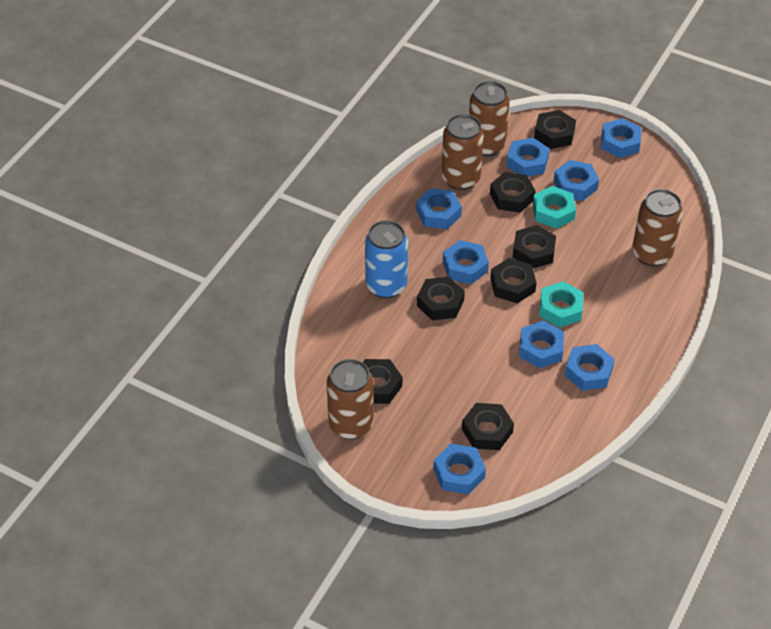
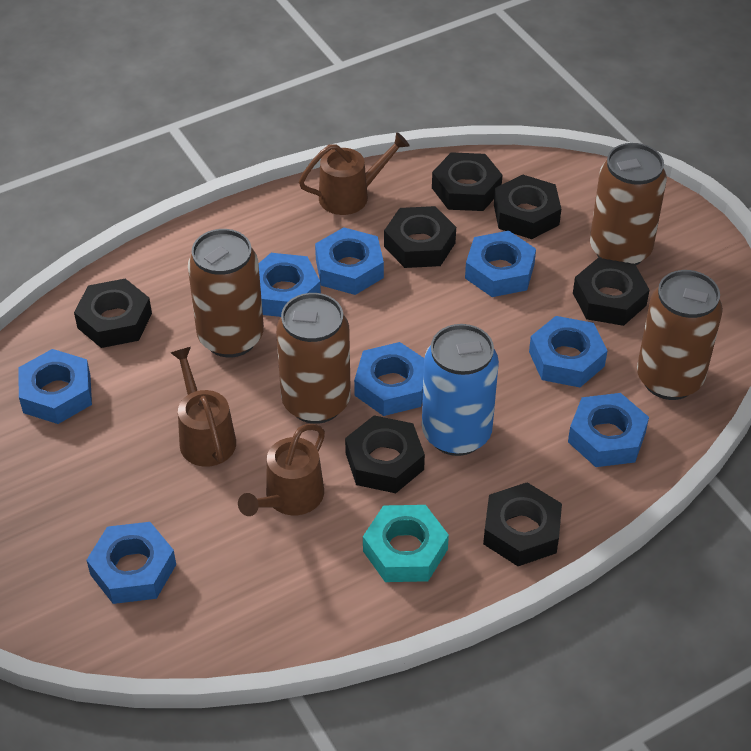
brown watering can: 0 -> 3
turquoise nut: 2 -> 1

